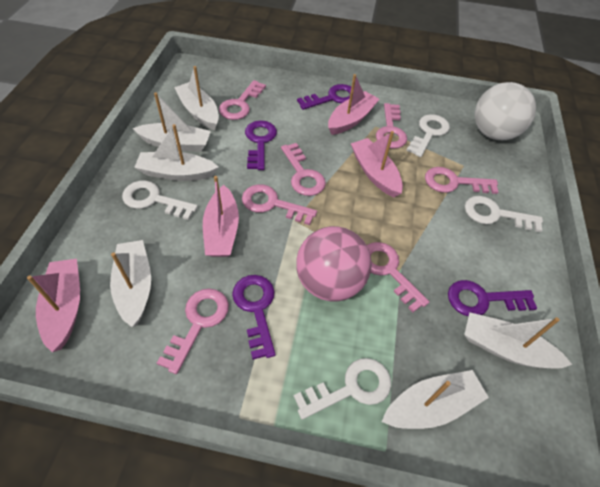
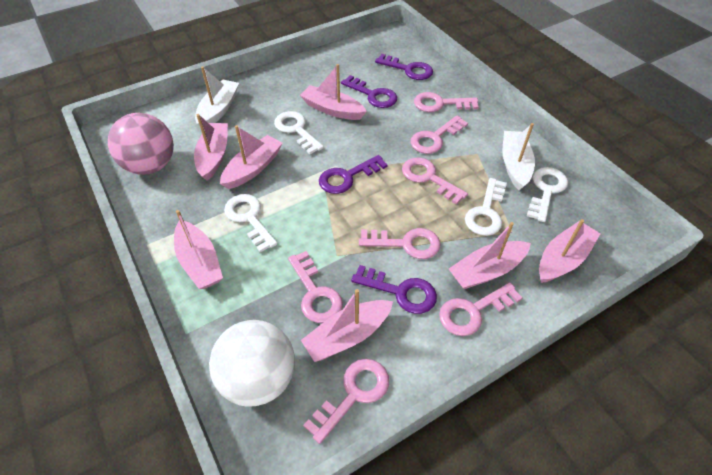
pink boat: 4 -> 7
white boat: 6 -> 2

